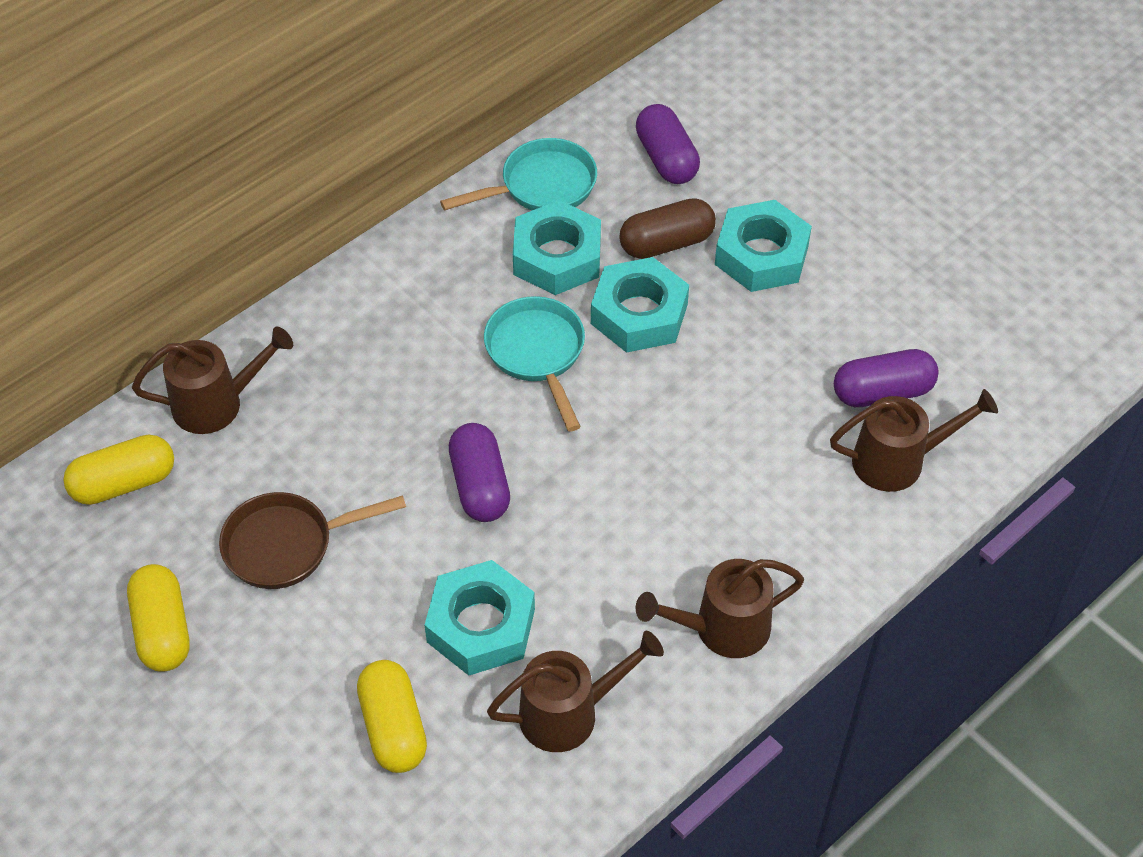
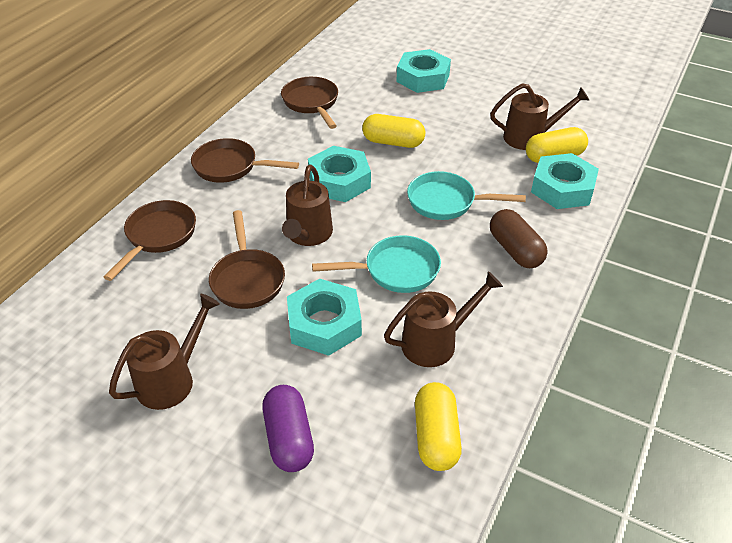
brown pan: 1 -> 4
purple capsule: 3 -> 1

